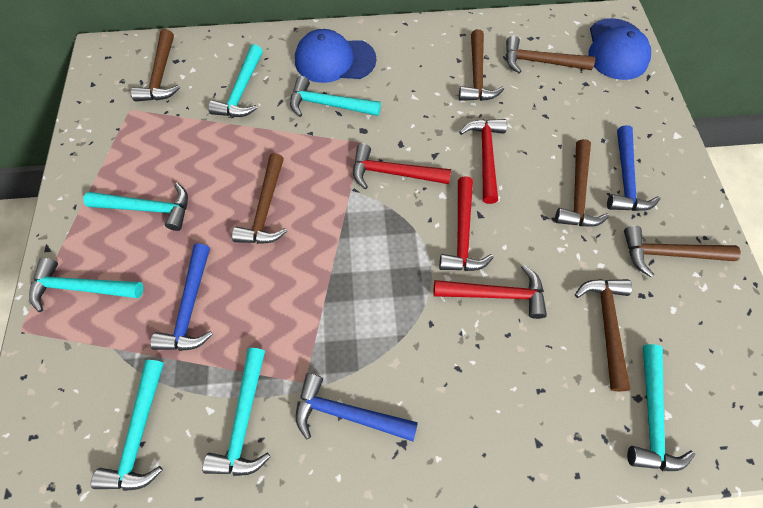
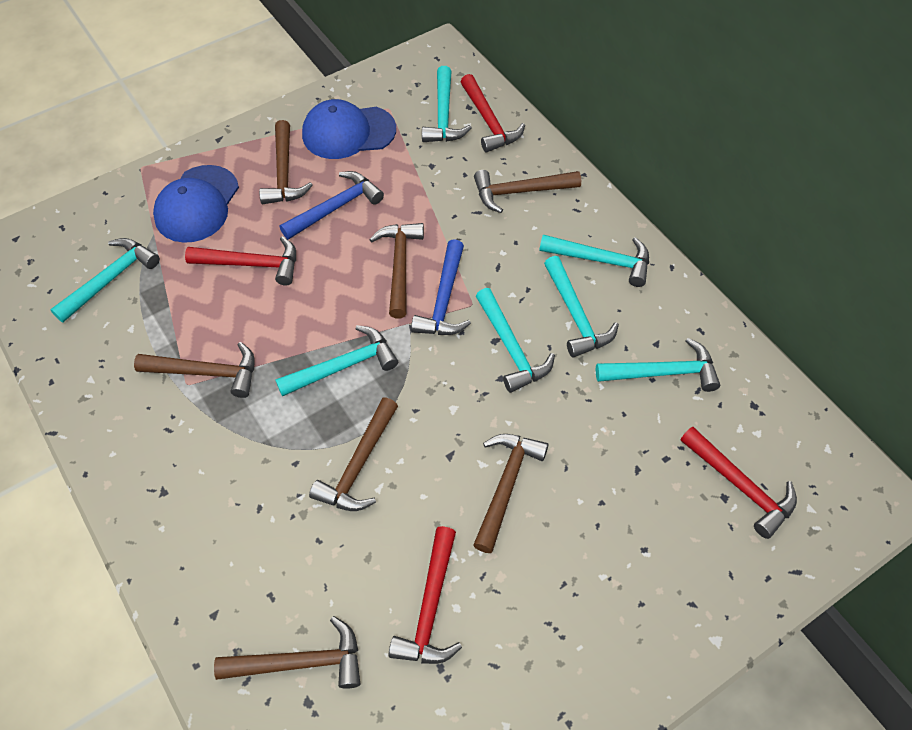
blue hammer: 3 -> 2

